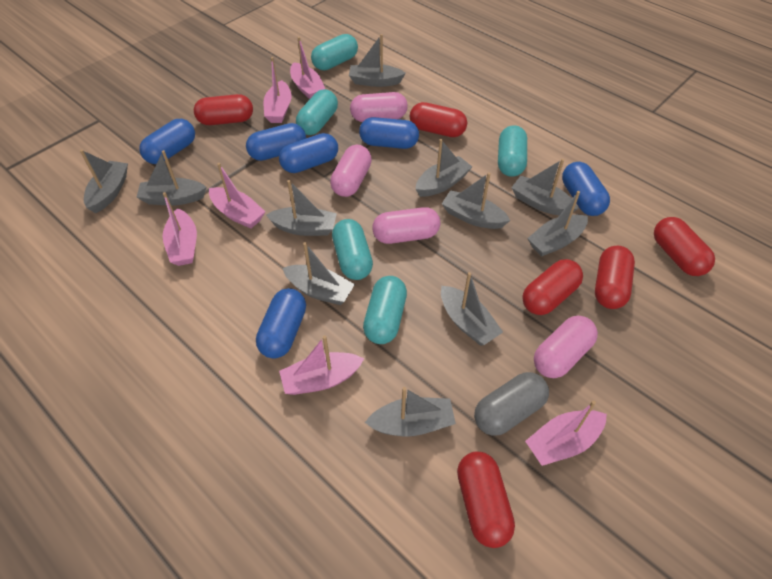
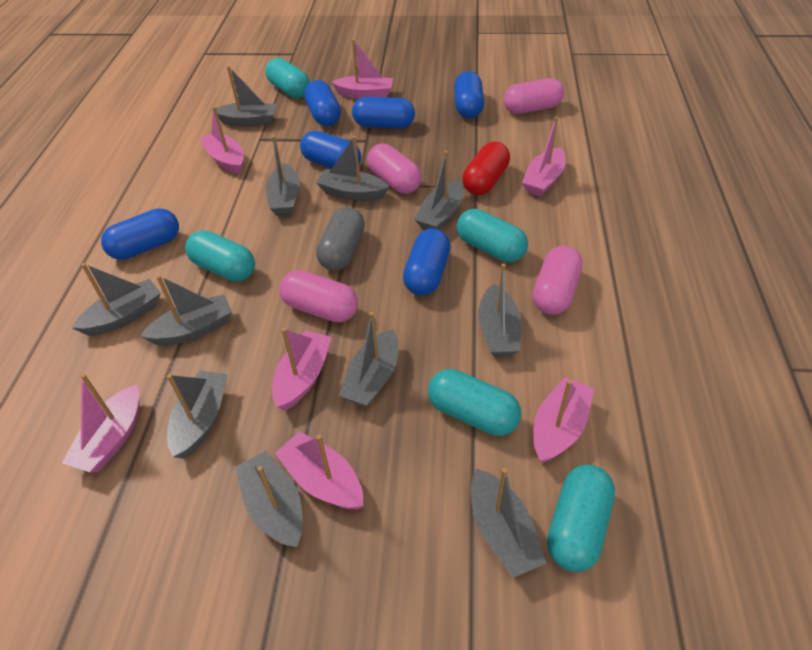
pink boat: 6 -> 7
red capsule: 6 -> 1

